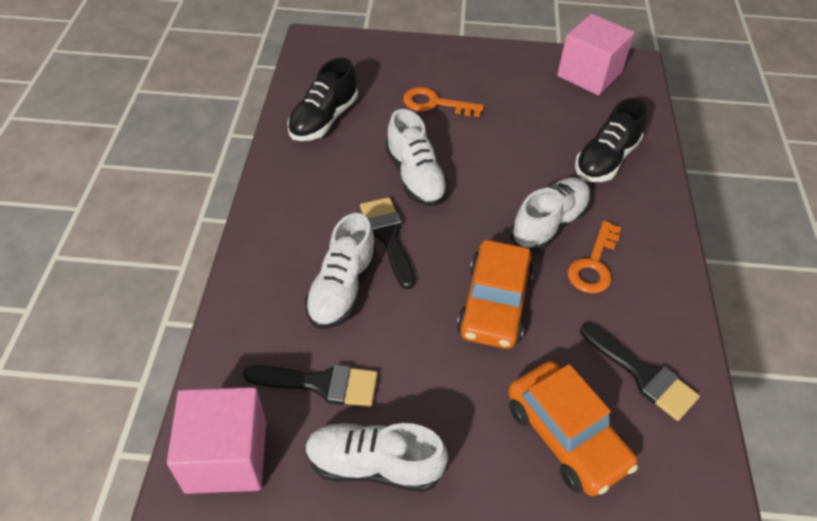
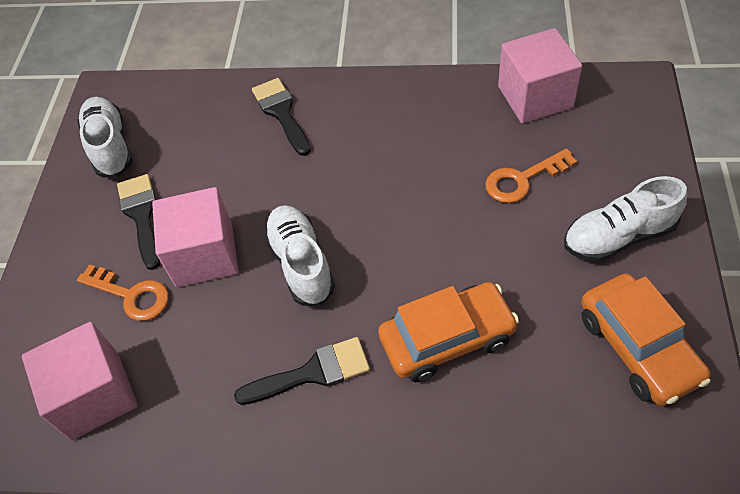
black shoe: 2 -> 0
pink cube: 2 -> 3
white shoe: 4 -> 3

